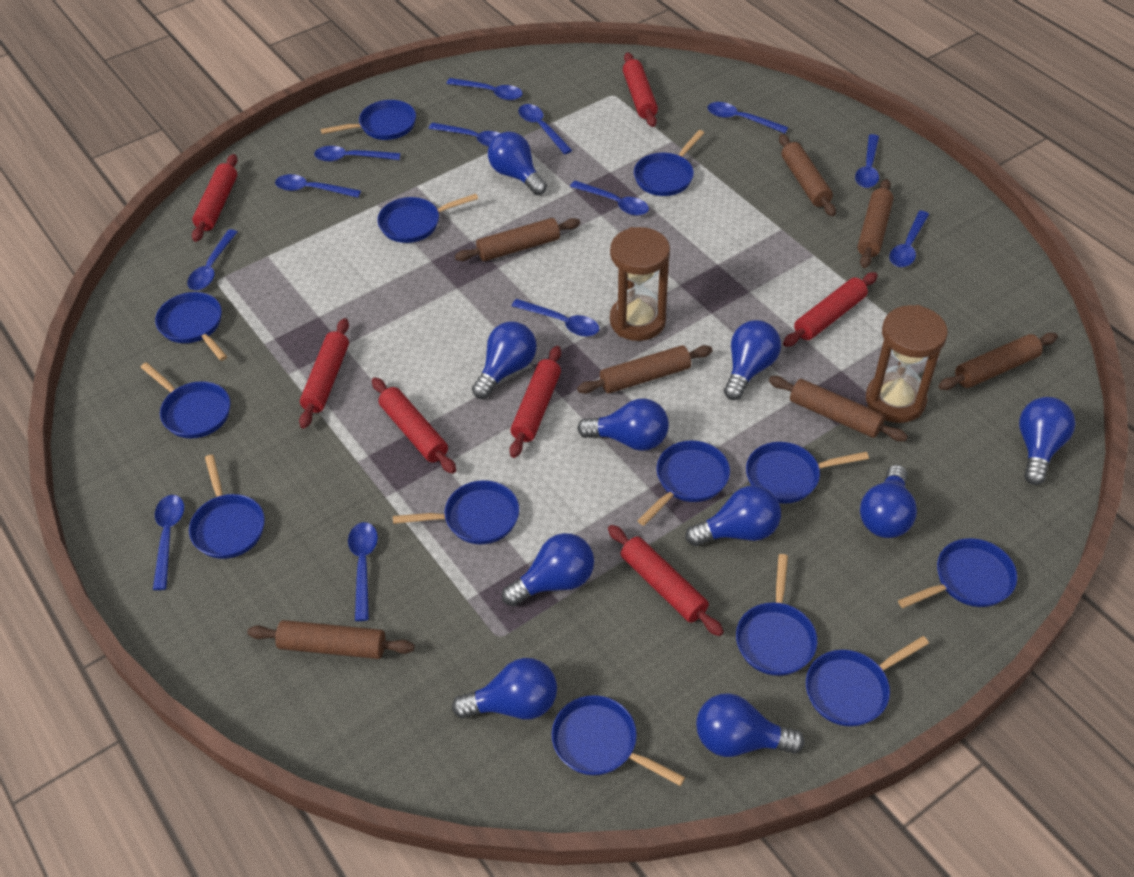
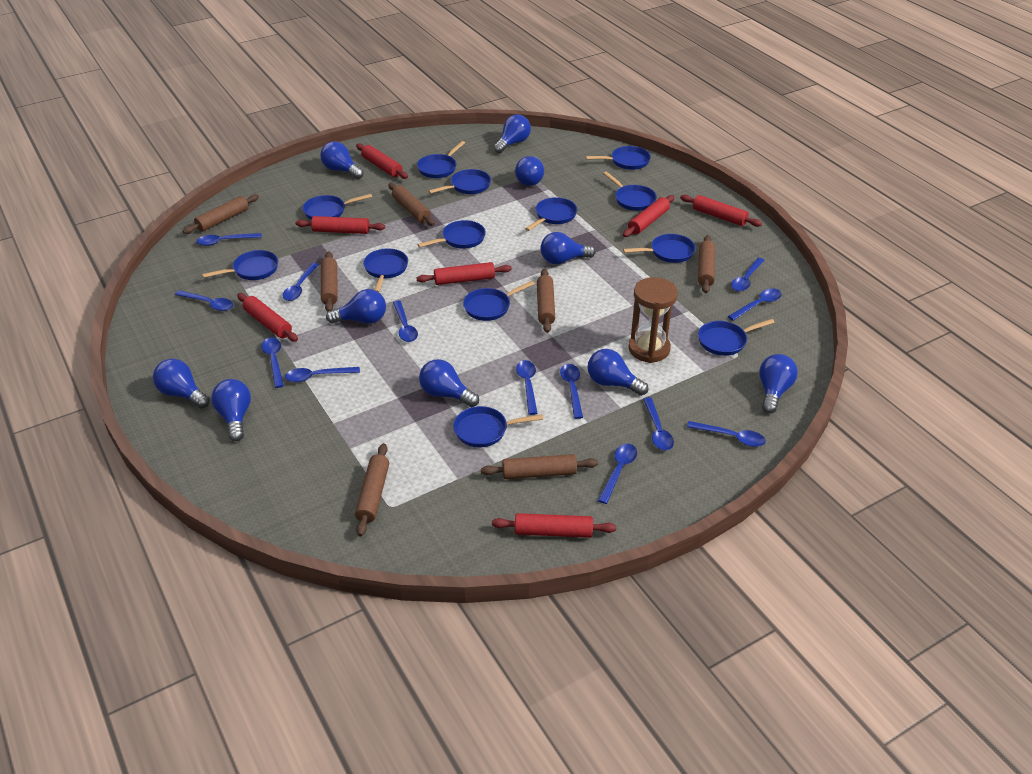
brown hourglass: 2 -> 1

